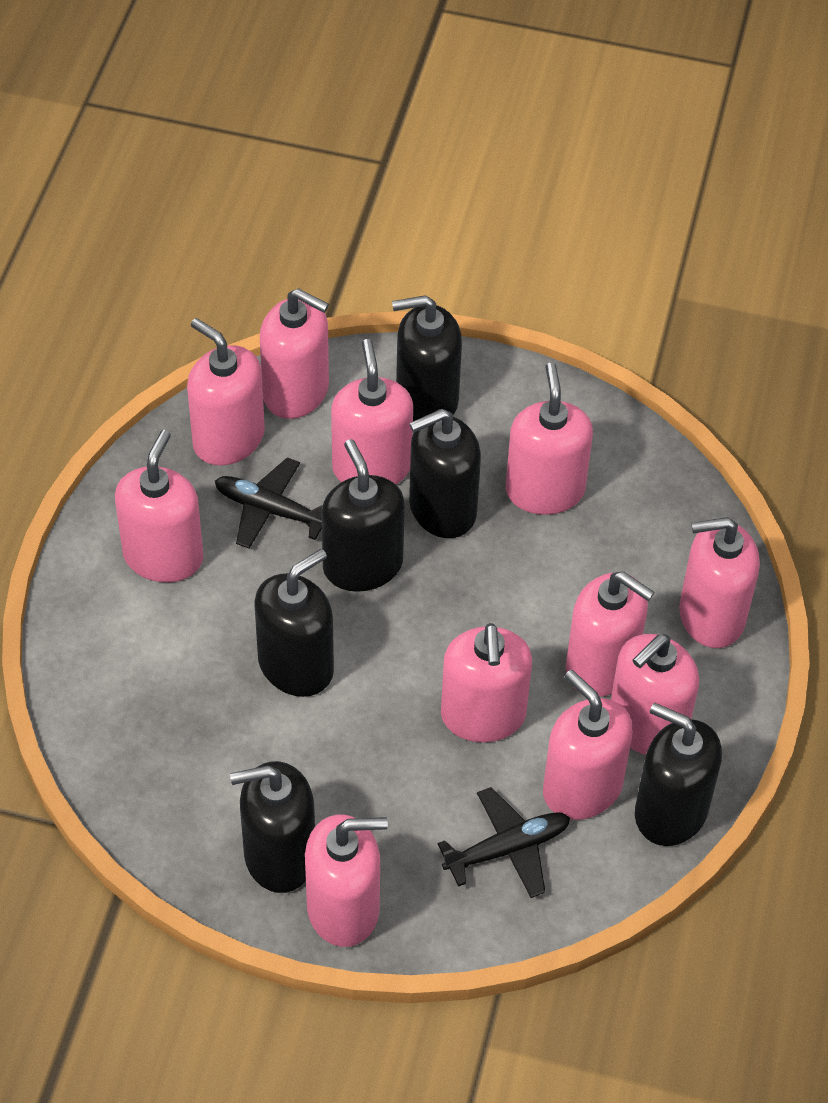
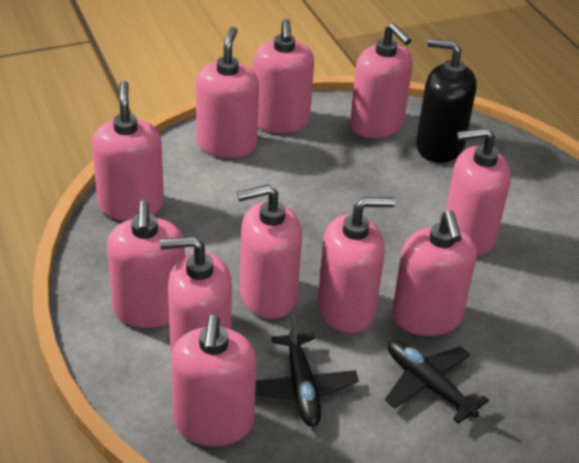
black soap dispenser: 6 -> 1

